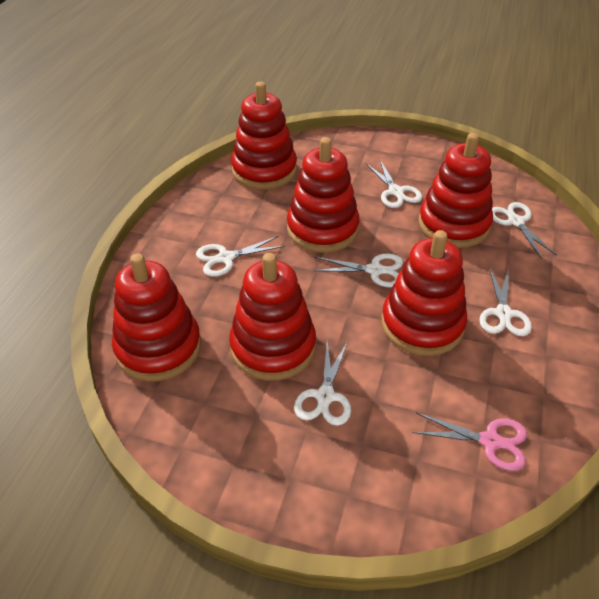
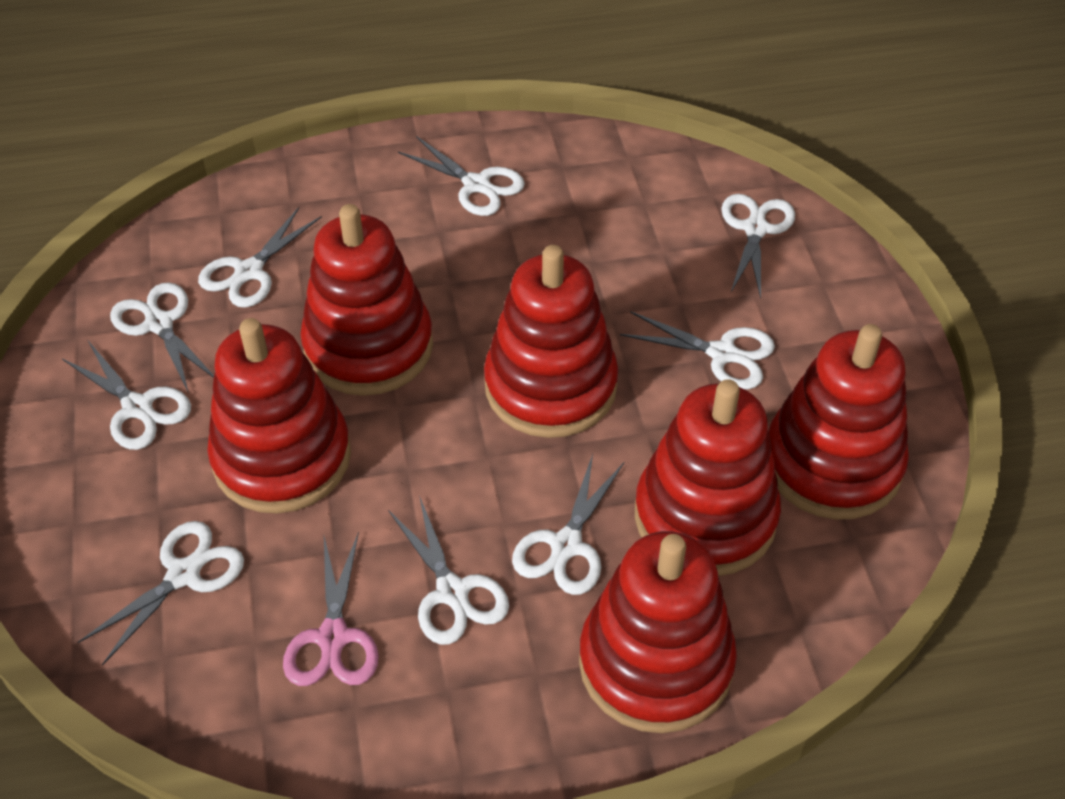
white scissors: 6 -> 9

